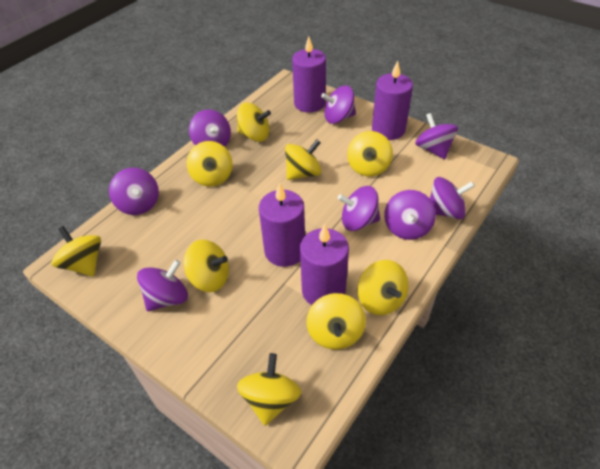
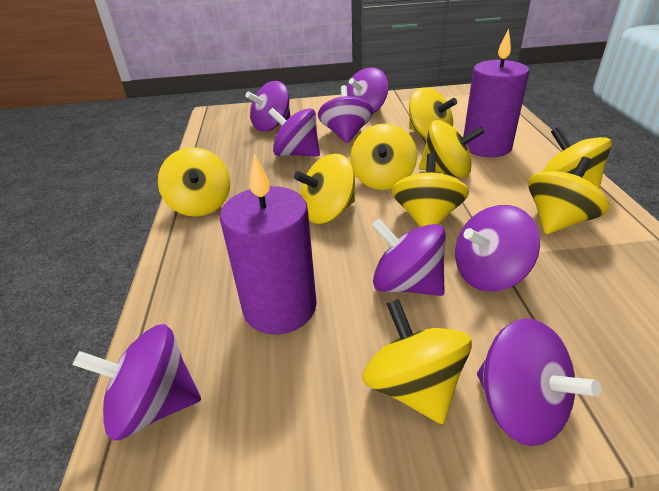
purple candle: 4 -> 2

